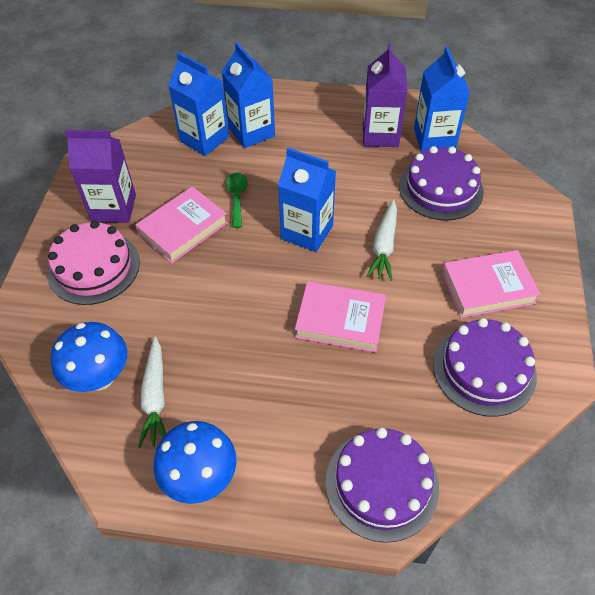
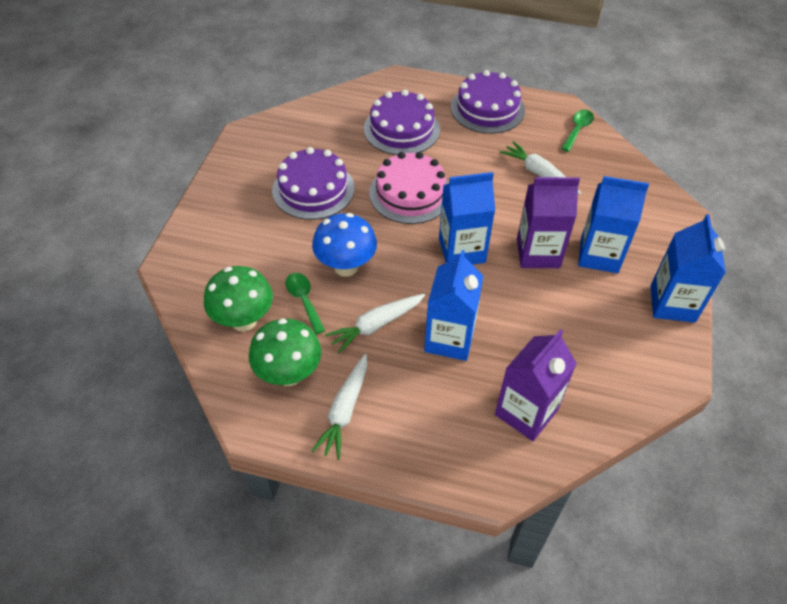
blue mushroom: 2 -> 1
green mushroom: 0 -> 2
green spoon: 1 -> 2
pink book: 3 -> 0
white carrot: 2 -> 3

